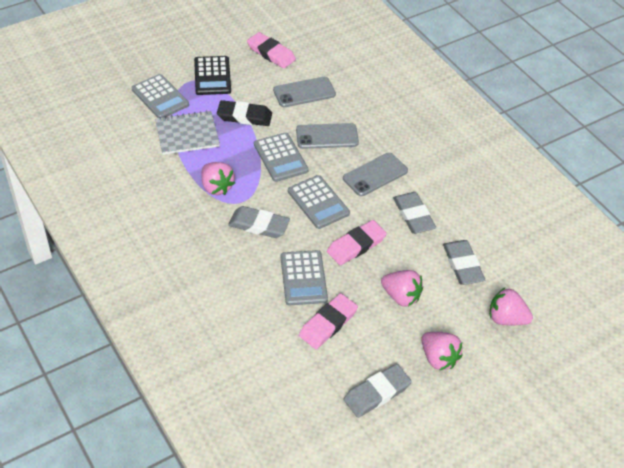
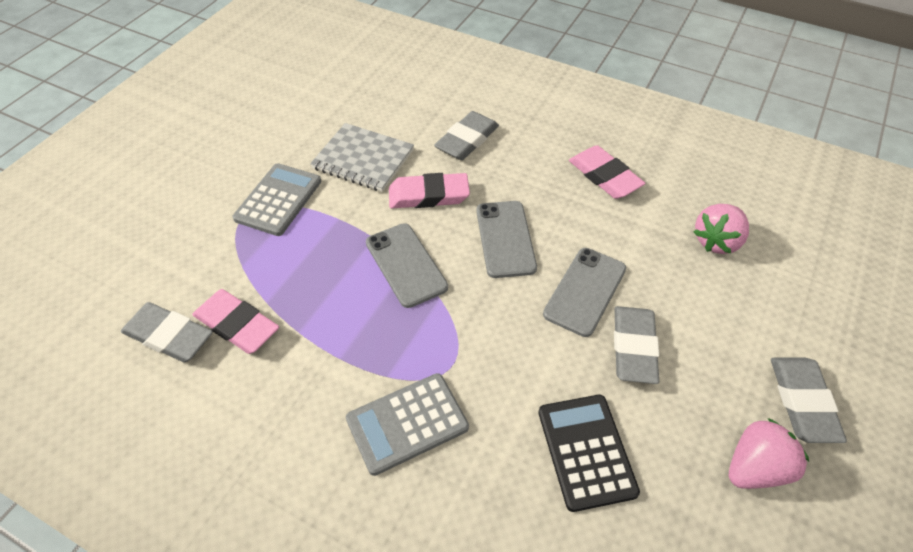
black eraser: 1 -> 0
grey calculator: 4 -> 2
pink strawberry: 4 -> 2

